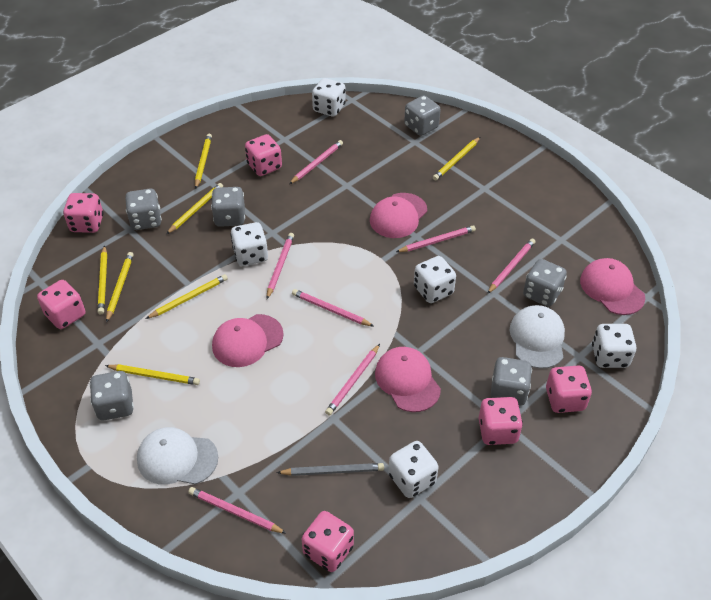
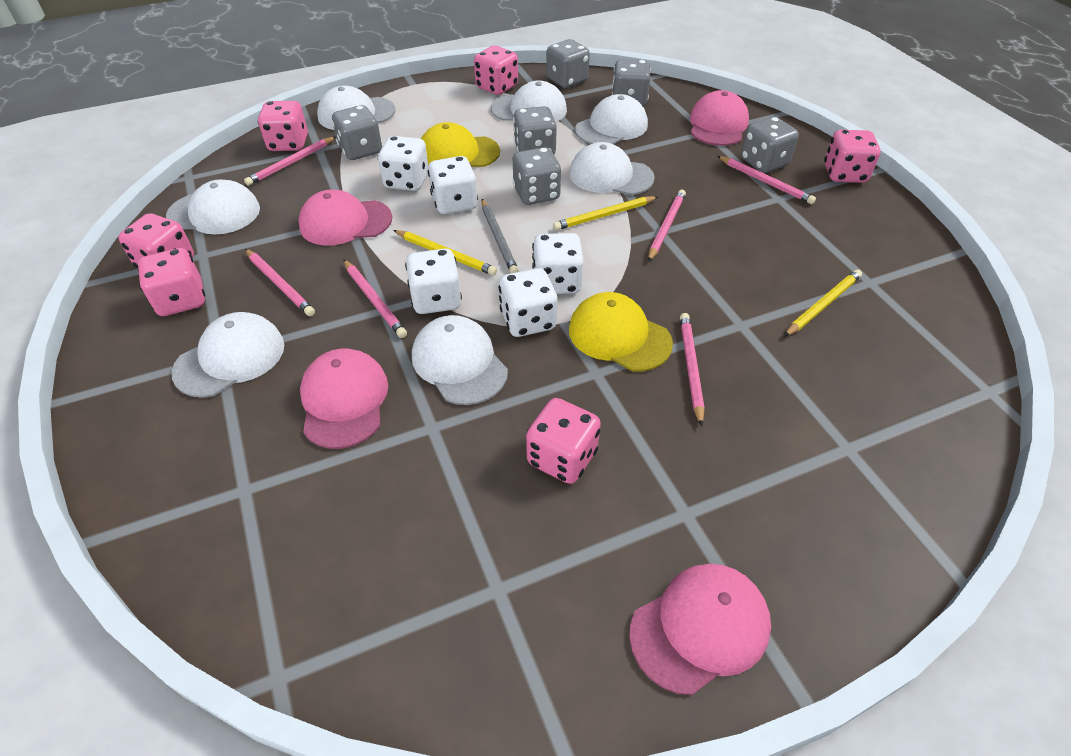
pink pencil: 7 -> 6
white cap: 2 -> 7
yellow cap: 0 -> 2
yellow pencil: 7 -> 3

